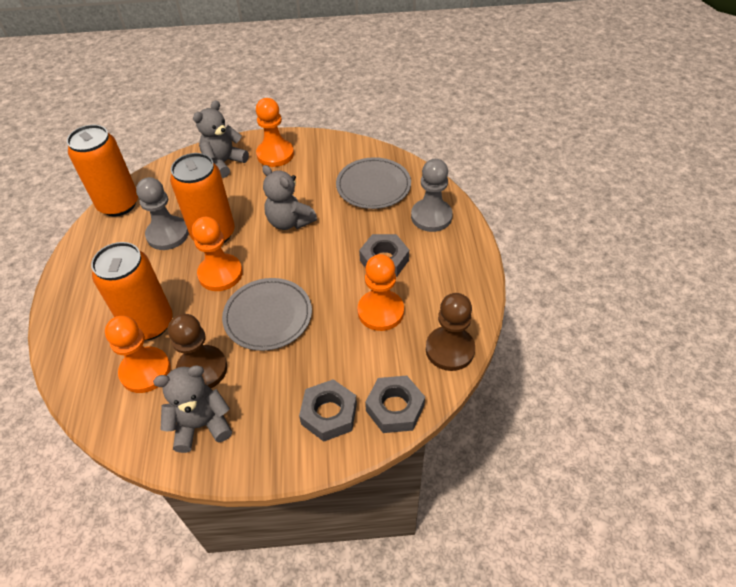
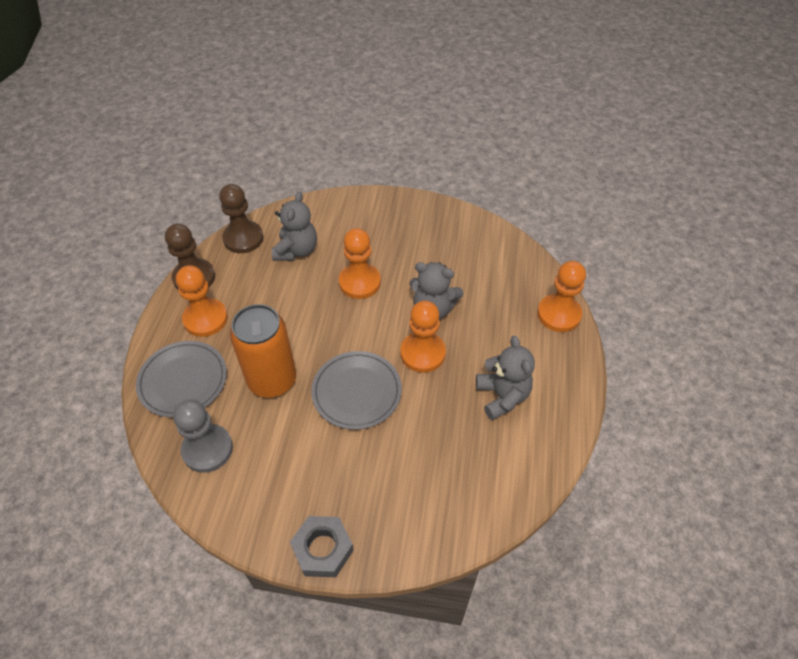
grey nut: 3 -> 1
grey pawn: 2 -> 1
orange can: 3 -> 1

